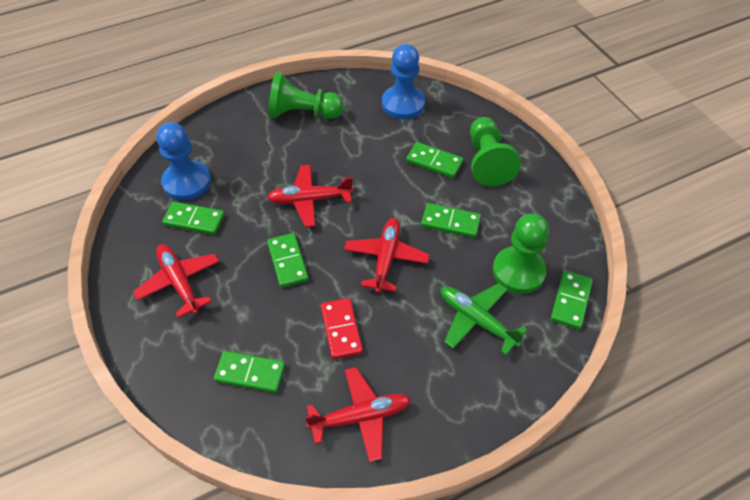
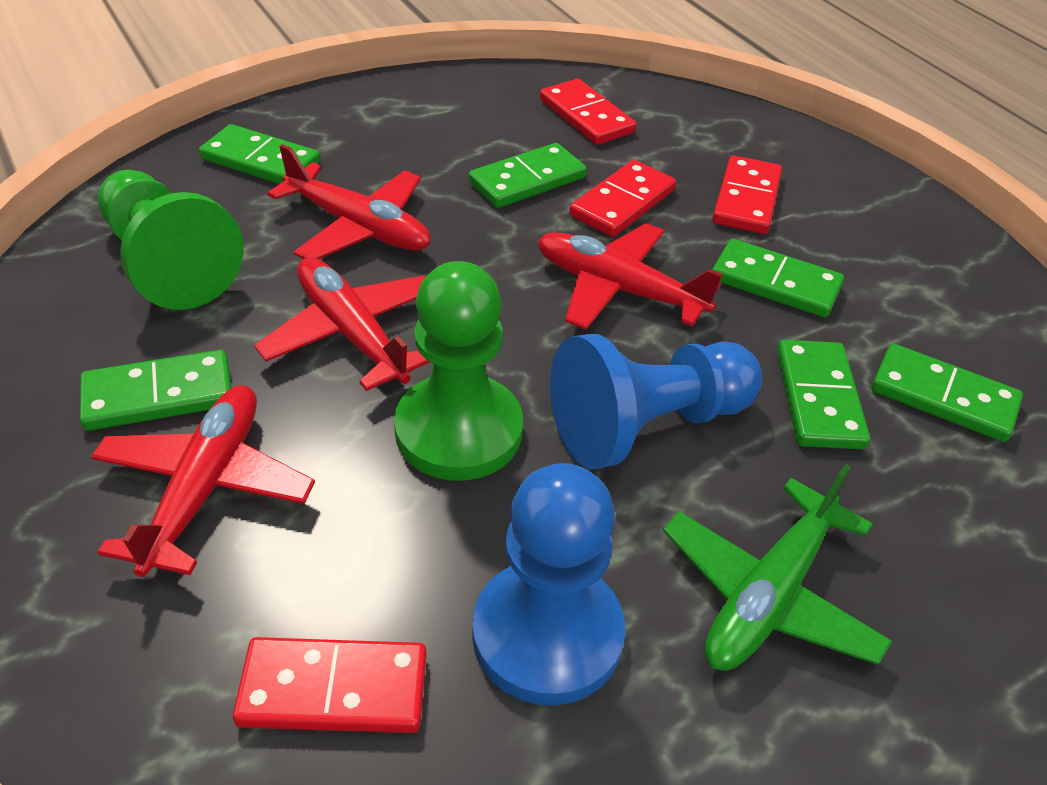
green pawn: 3 -> 2
red domino: 1 -> 4

